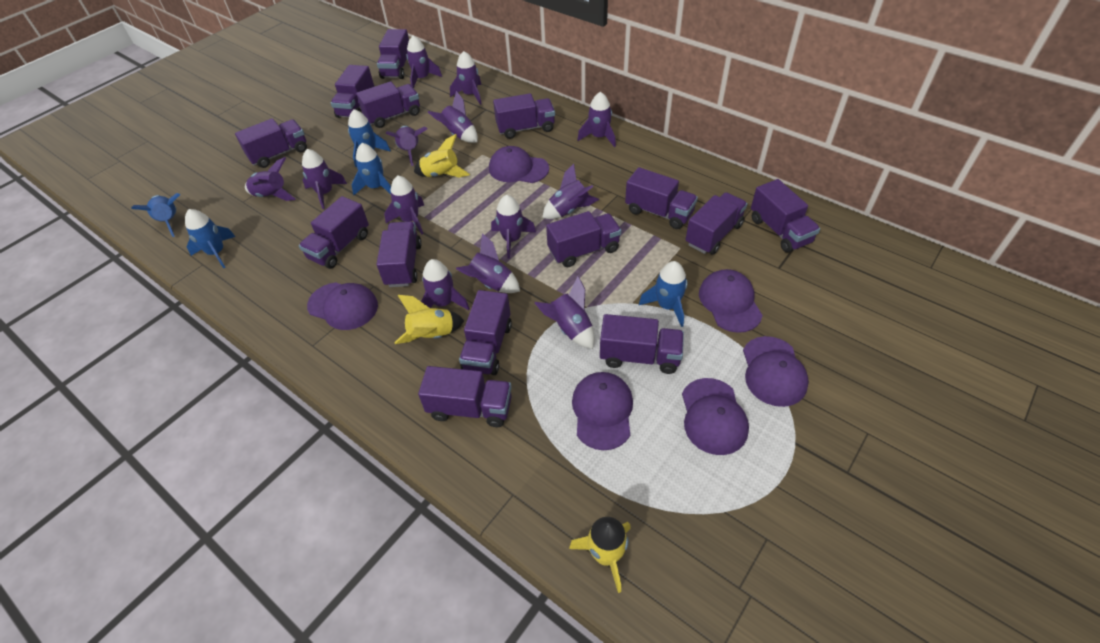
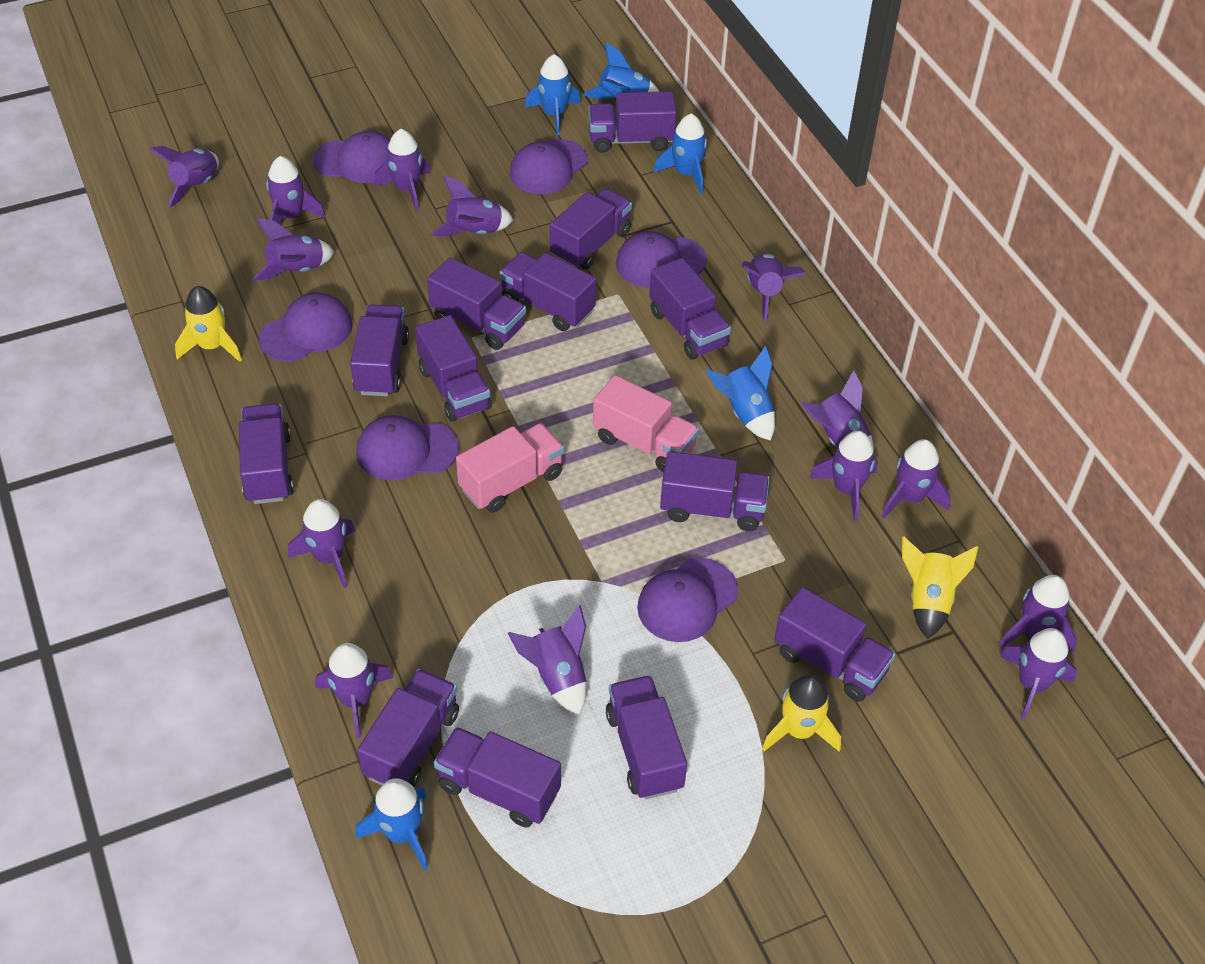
pink truck: 0 -> 2
purple rocket: 13 -> 14
purple truck: 14 -> 13

